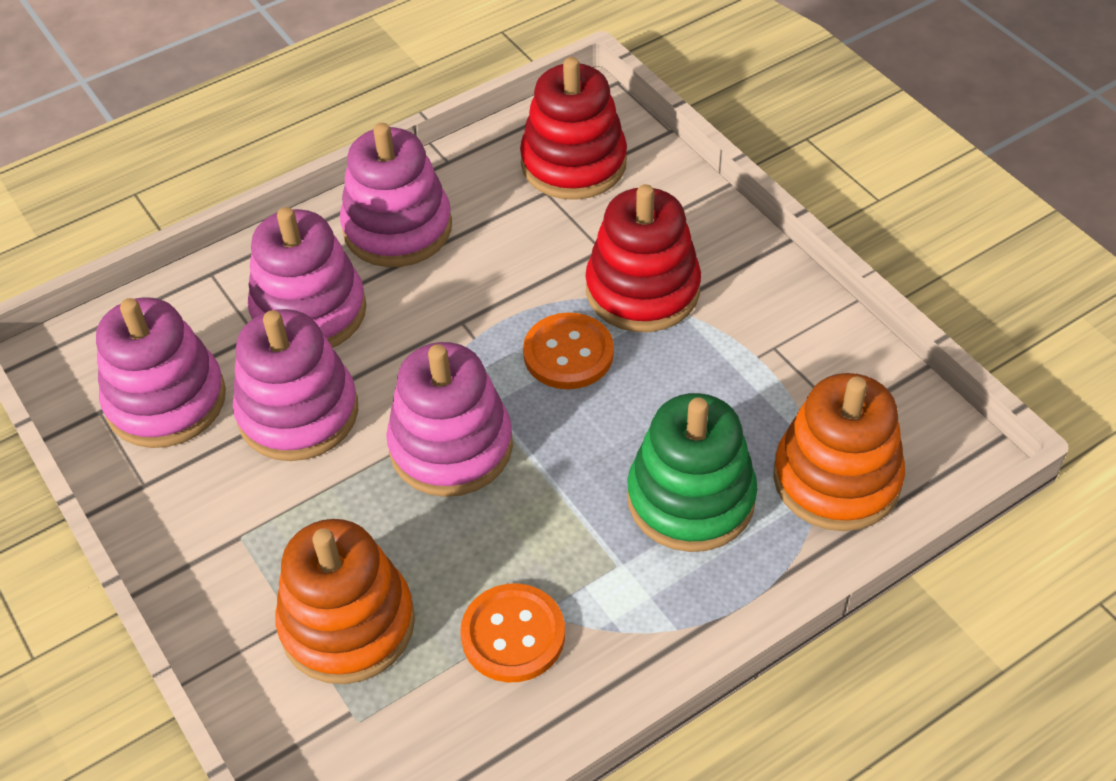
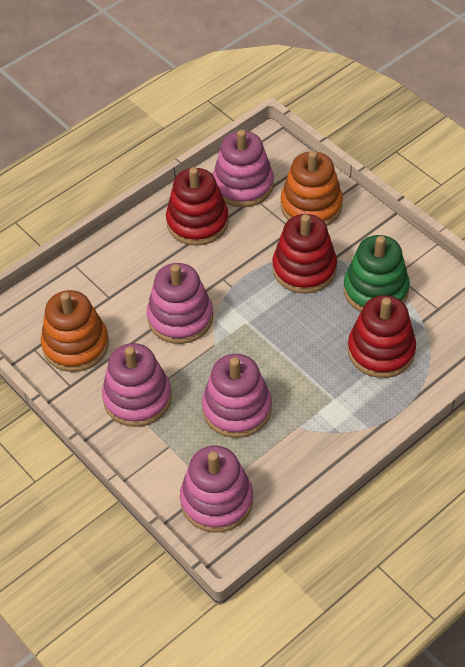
orange button: 2 -> 0
red stacking toy: 2 -> 3

